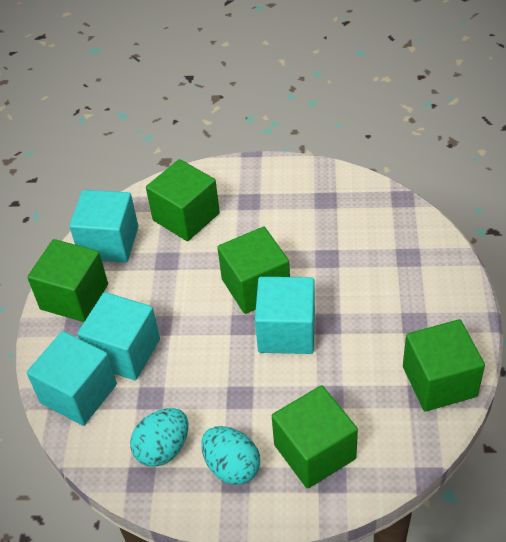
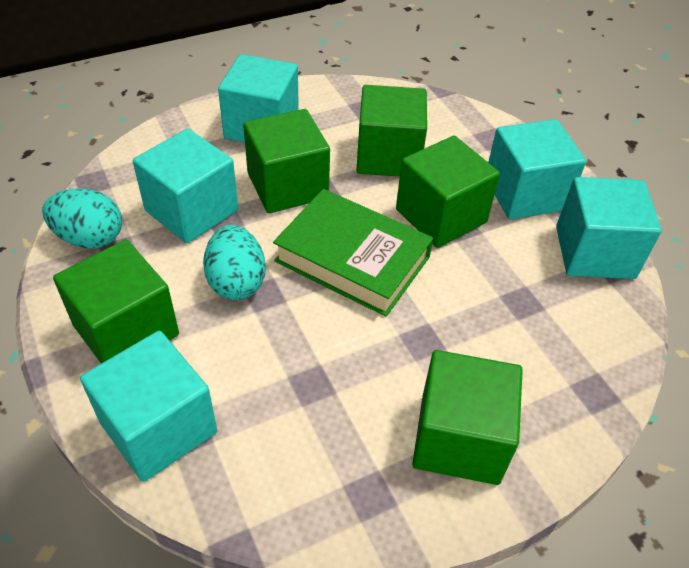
green book: 0 -> 1
turquoise cube: 4 -> 5

